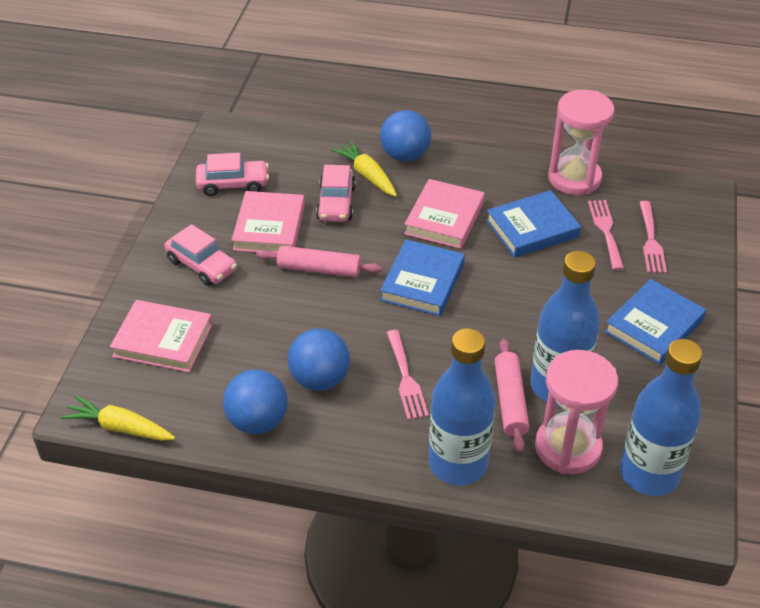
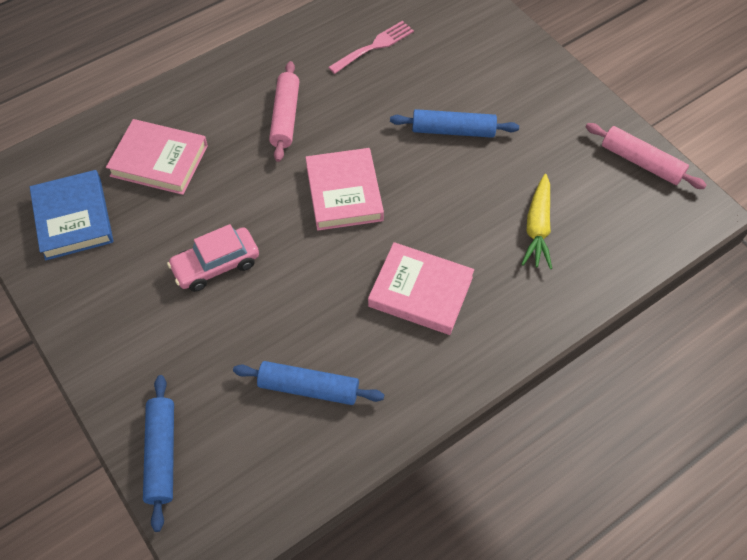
blue ball: 3 -> 0
blue book: 3 -> 1
blue bottle: 3 -> 0
blue rolling pin: 0 -> 3
pink car: 3 -> 1
pink fork: 3 -> 1
pink hourglass: 2 -> 0
yellow carrot: 2 -> 1

